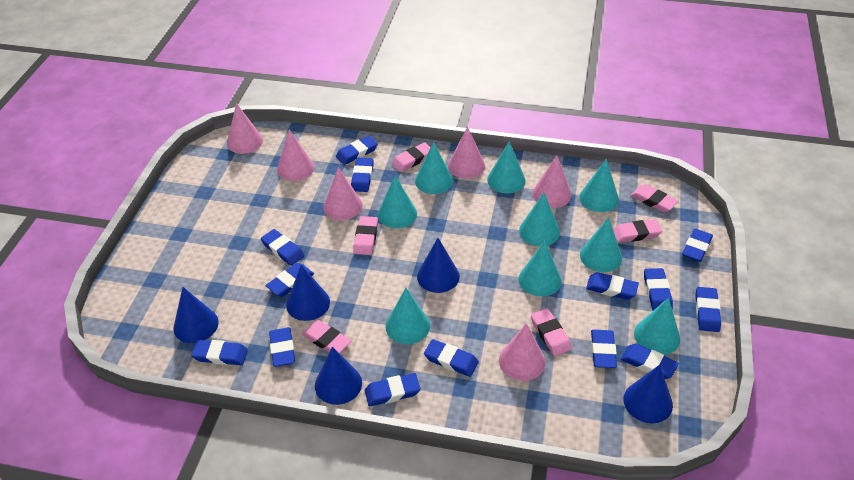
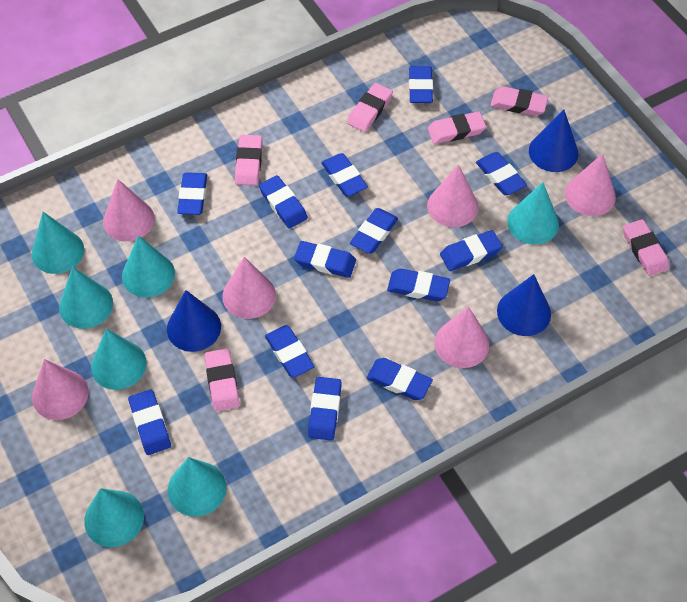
blue cone: 5 -> 3
blue eraser: 14 -> 13
turquoise cone: 9 -> 7

